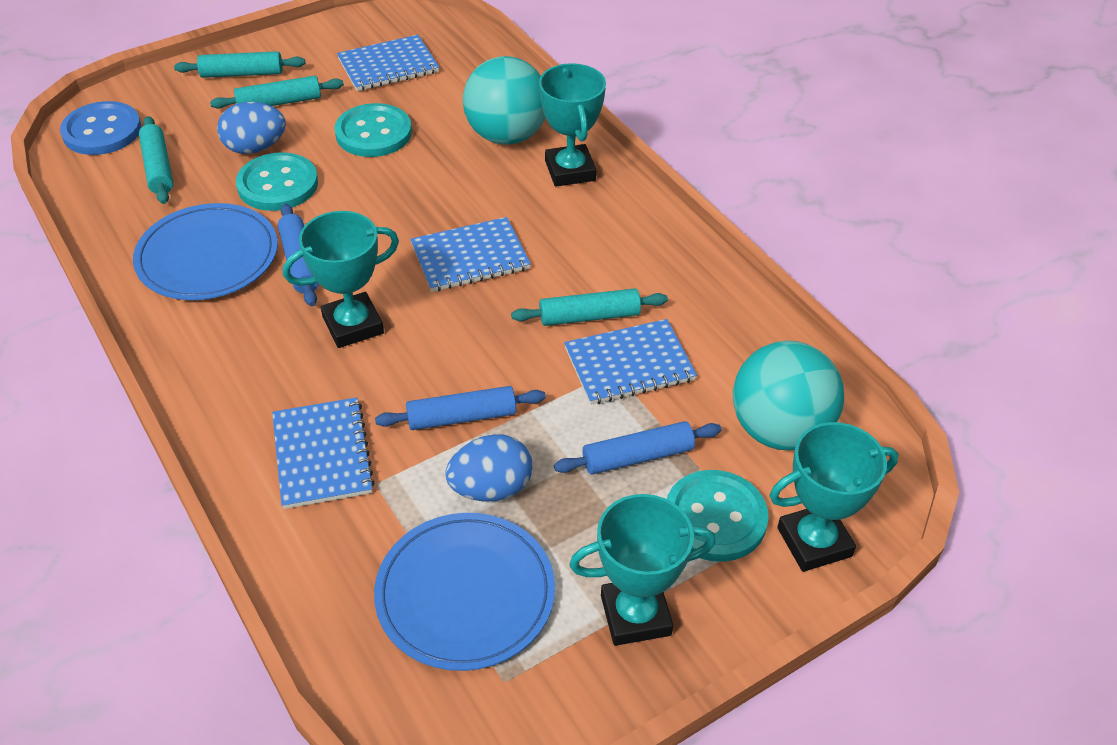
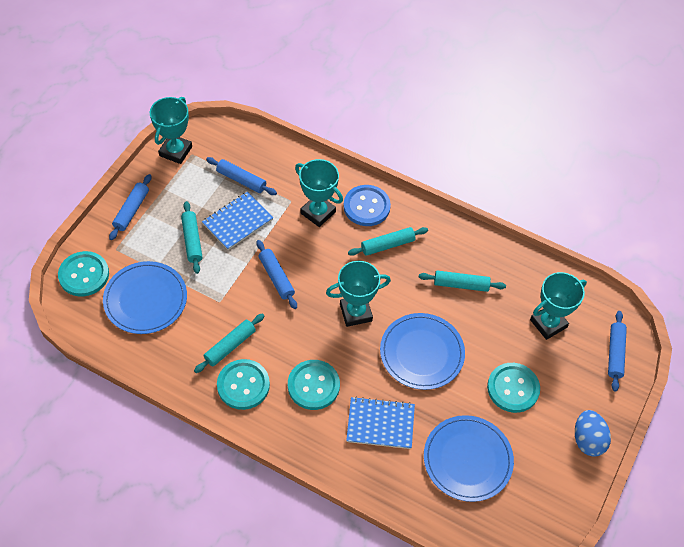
blue egg: 2 -> 1
blue notebook: 4 -> 2
blue plate: 2 -> 3
blue rolling pin: 3 -> 4
turquoise ball: 2 -> 0
turquoise button: 3 -> 4

